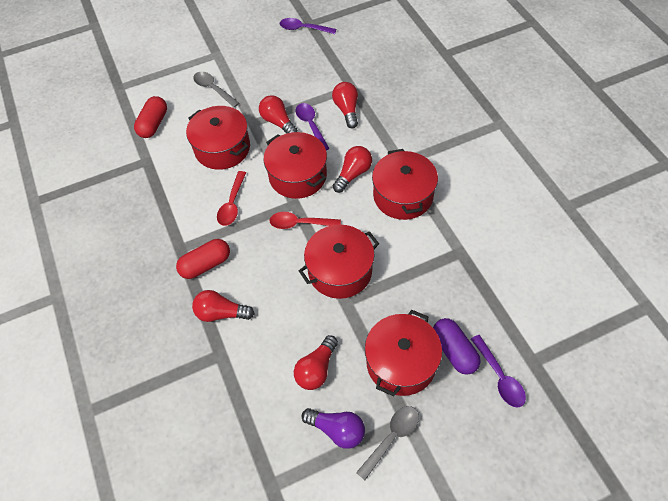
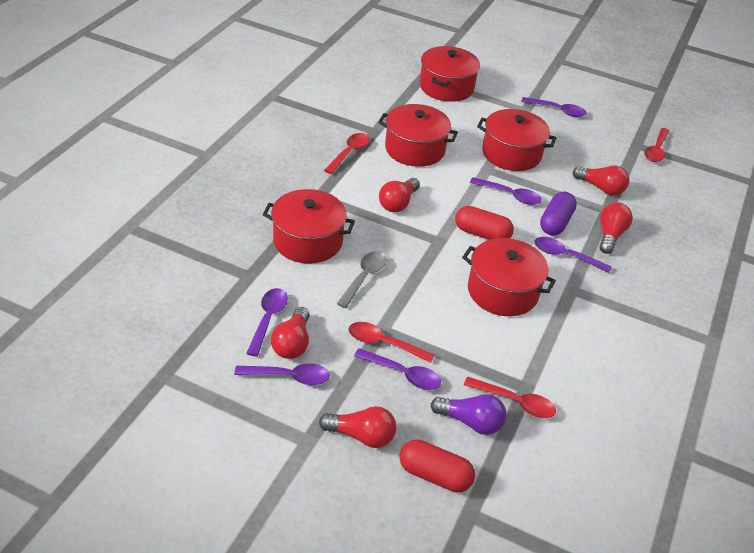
grey spoon: 2 -> 1
purple spoon: 3 -> 6
red spoon: 2 -> 4

